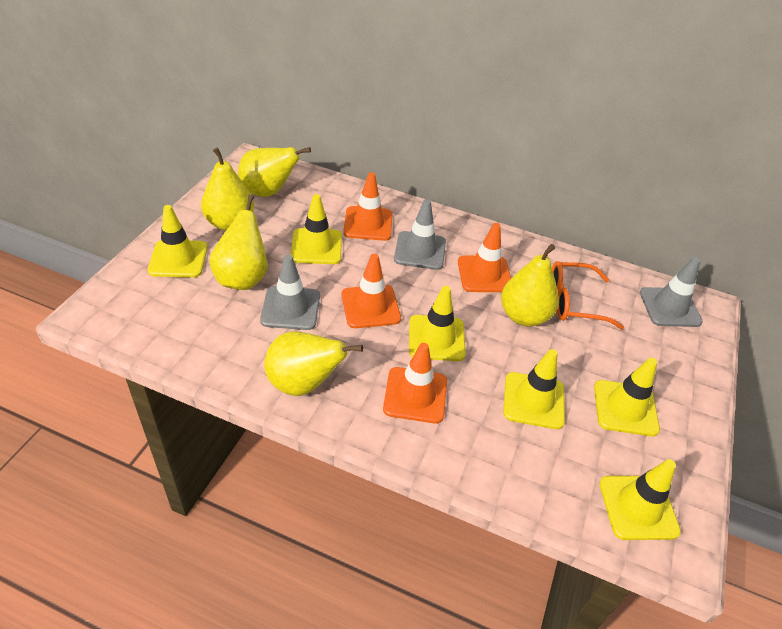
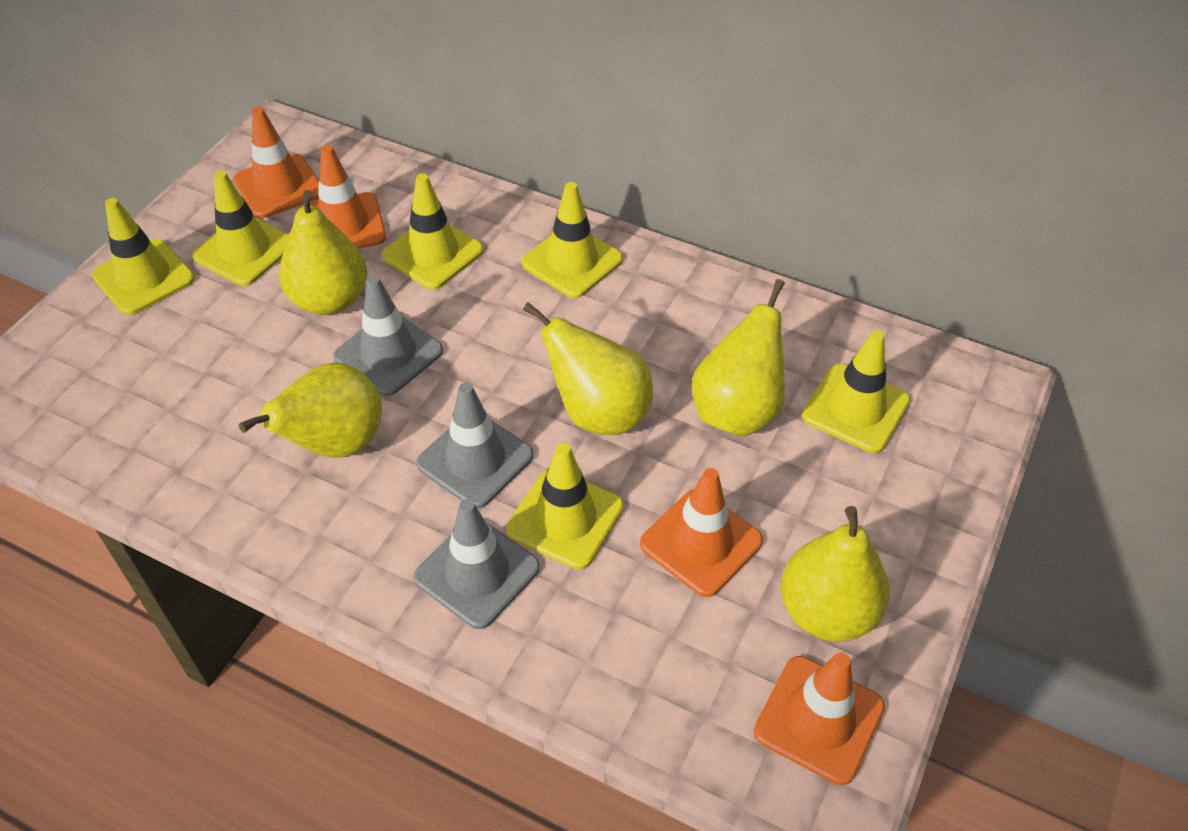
orange glasses: 1 -> 0

